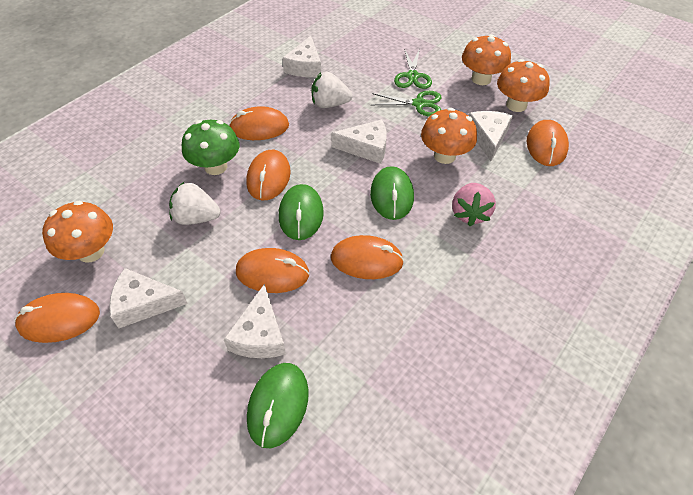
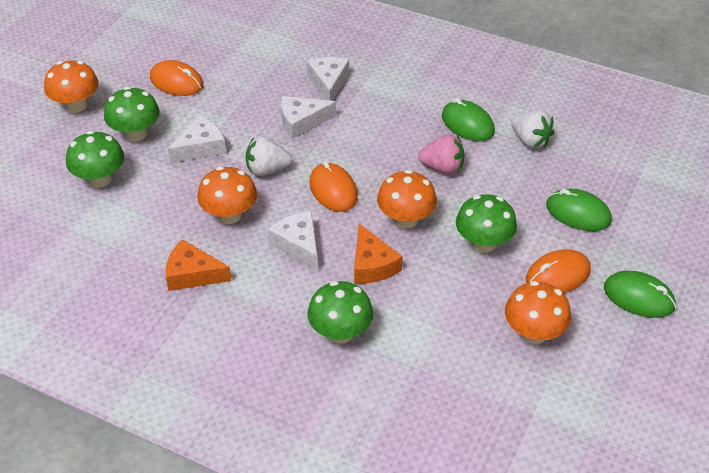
green mushroom: 1 -> 4
green scissors: 2 -> 0
orange cheese: 0 -> 2
orange mouse: 6 -> 3
white cheese: 5 -> 4

